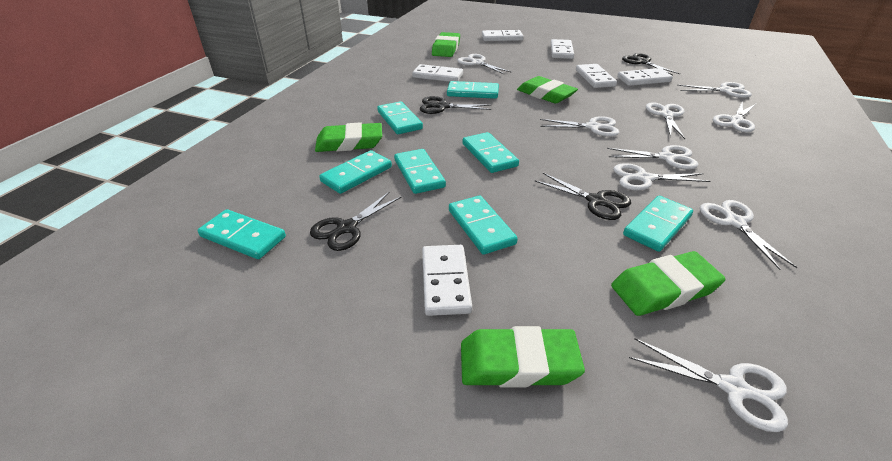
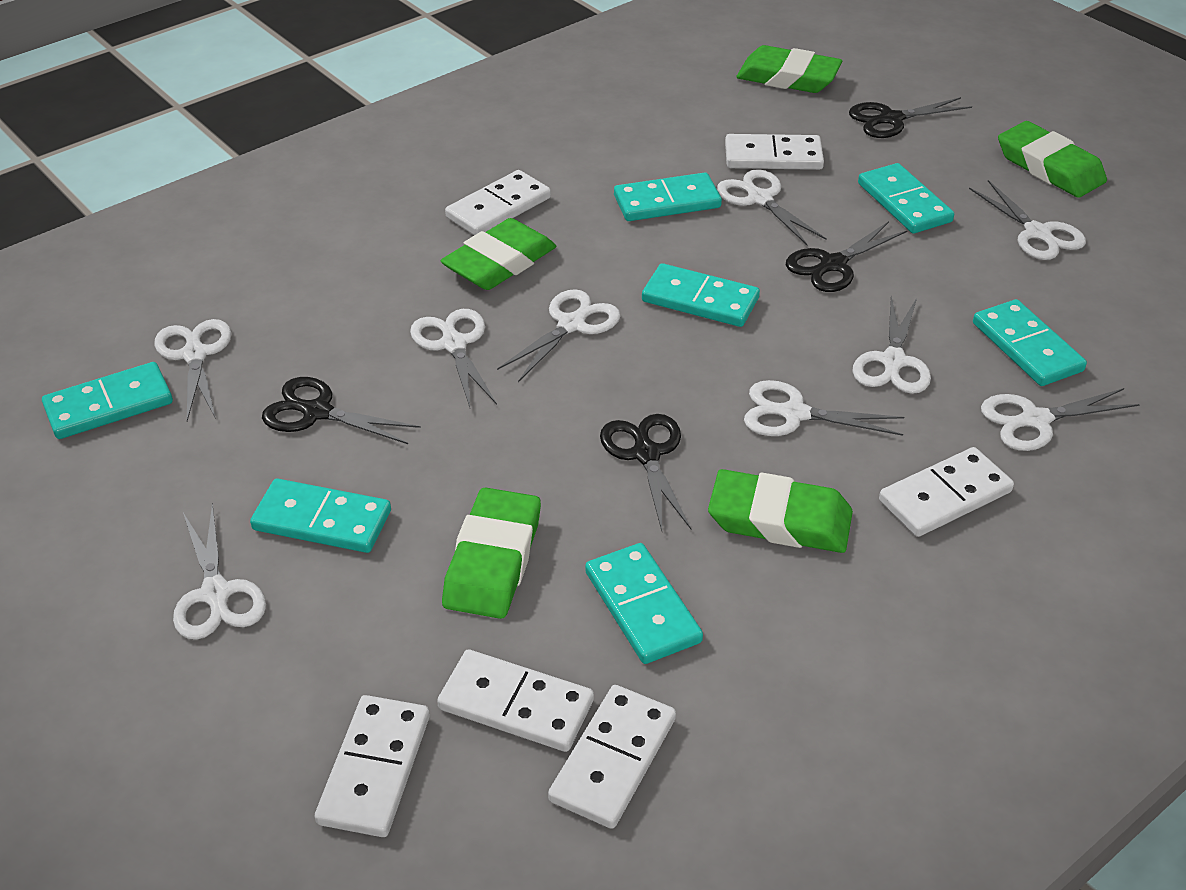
turquoise domino: 8 -> 7

